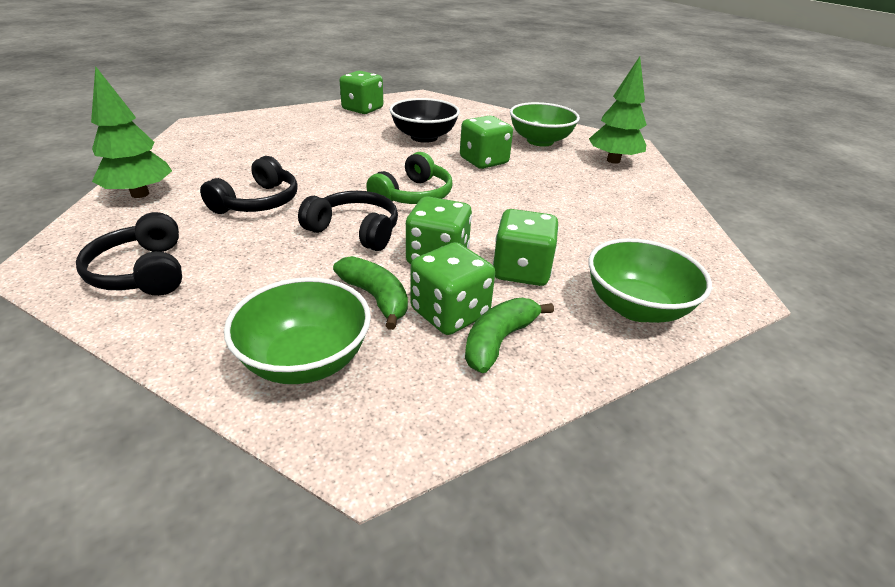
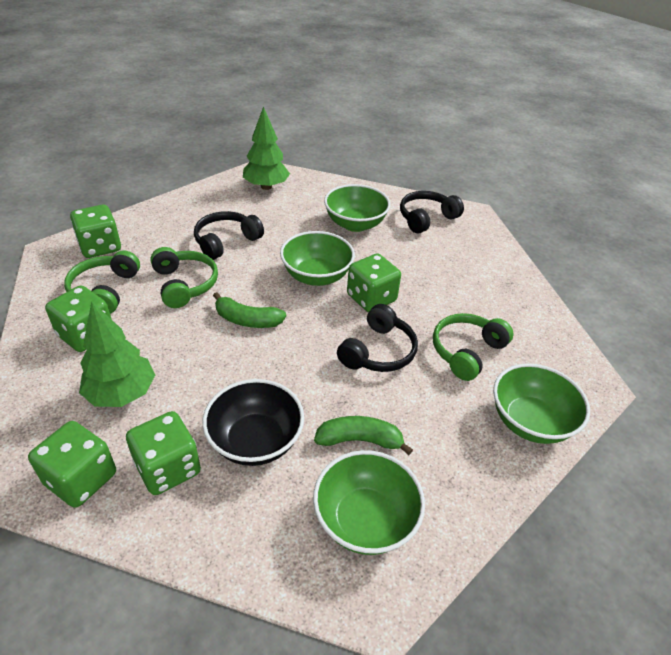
green bowl: 3 -> 4
green headphones: 1 -> 3

